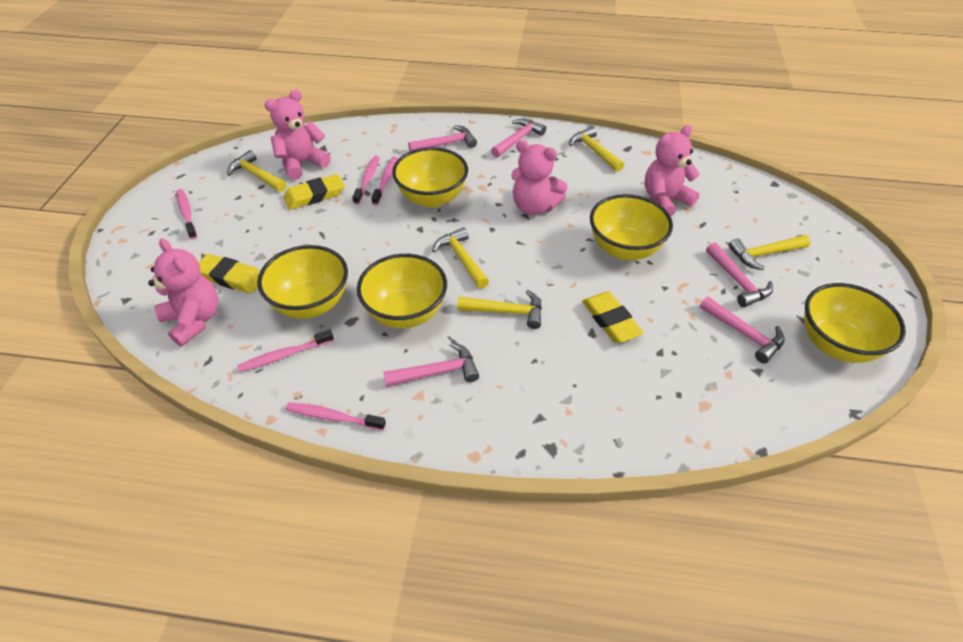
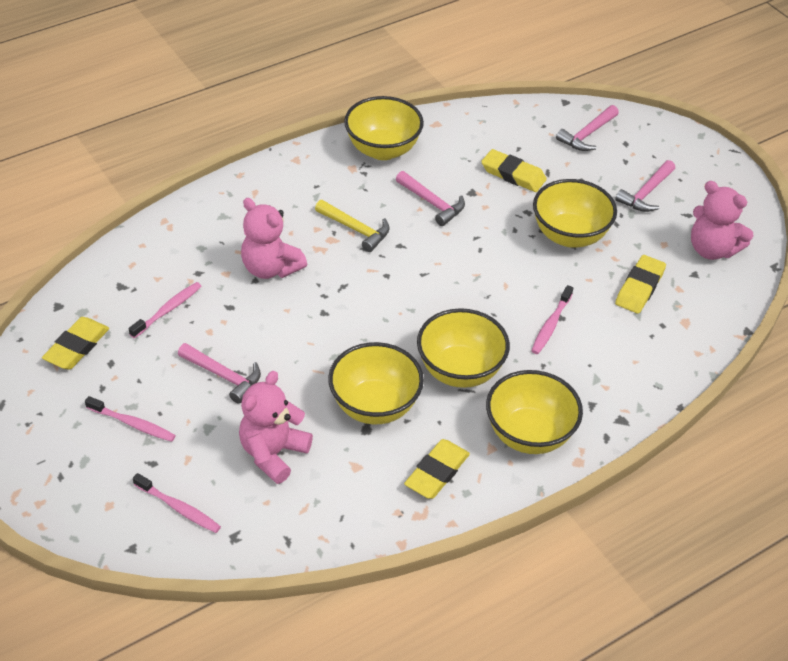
pink hammer: 5 -> 4
pink teddy bear: 4 -> 3
pink toothbrush: 5 -> 4
yellow eraser: 3 -> 4
yellow hammer: 5 -> 1

